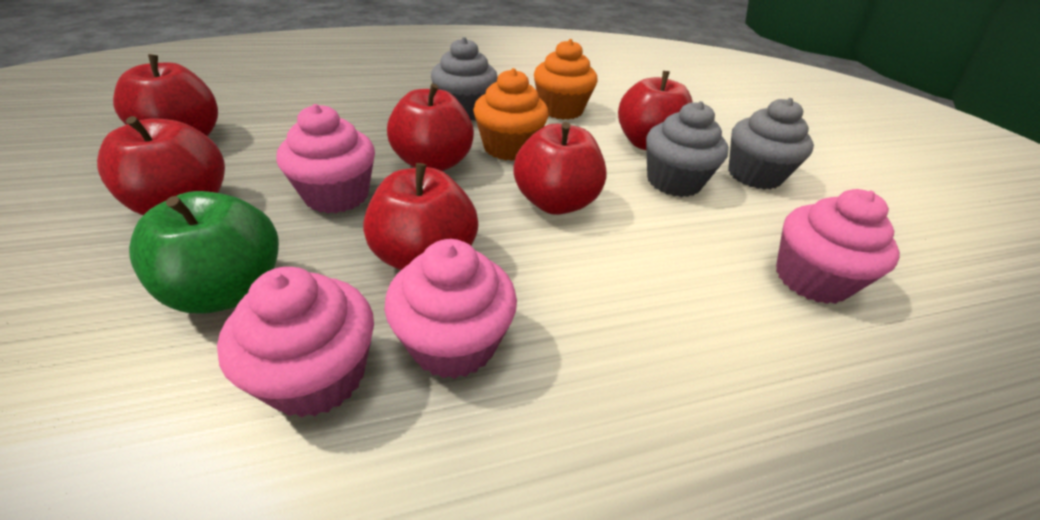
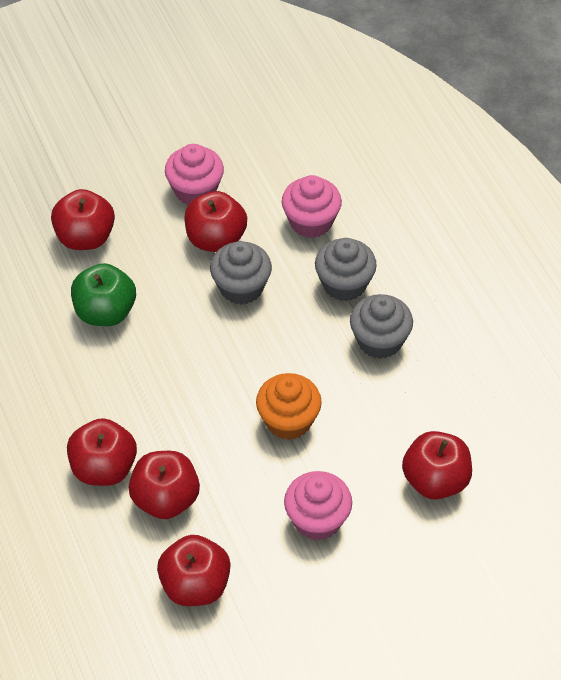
orange cupcake: 2 -> 1
pink cupcake: 4 -> 3

